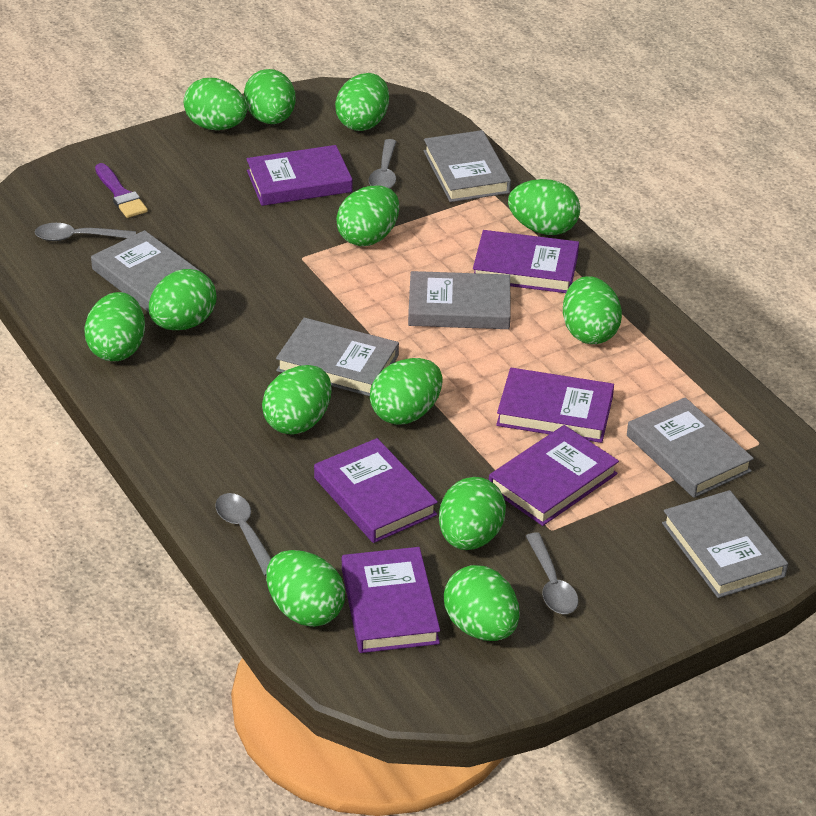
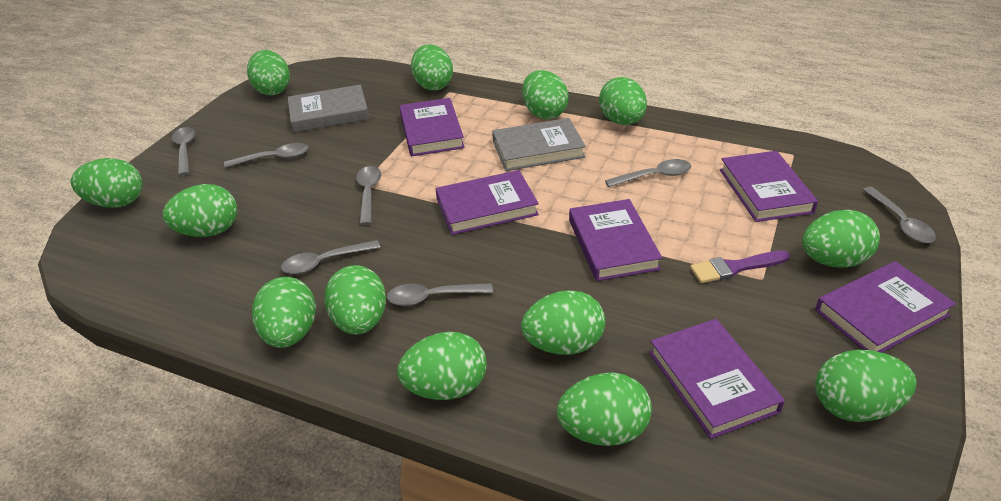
grey book: 6 -> 2
grey spoon: 4 -> 7

